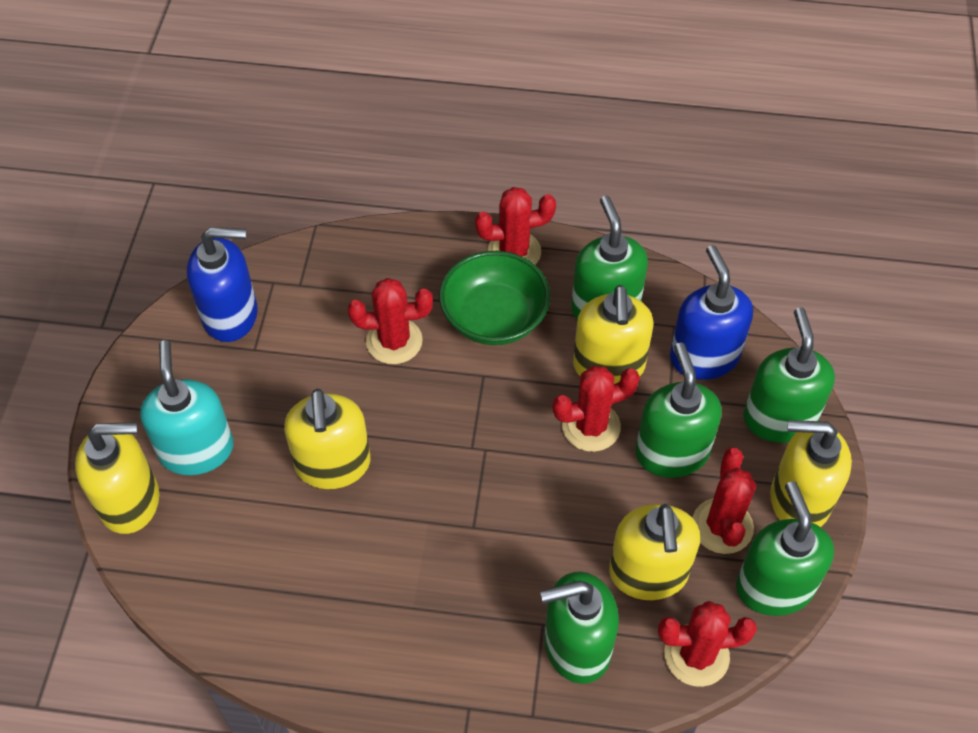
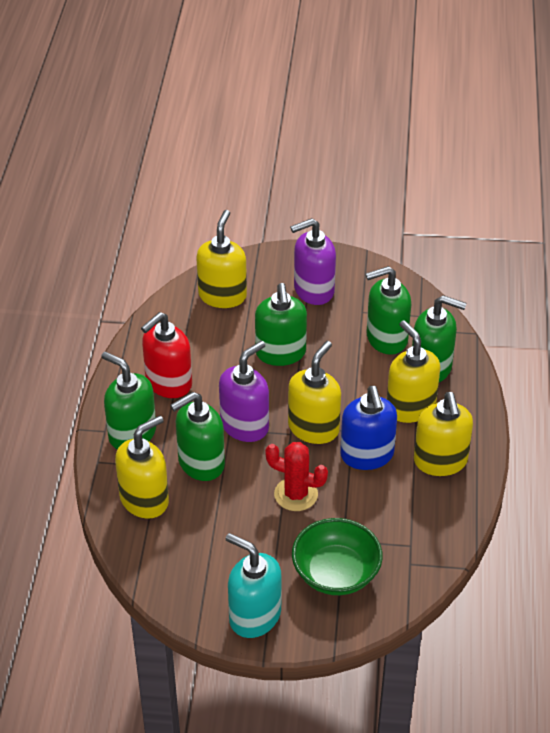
blue soap dispenser: 2 -> 1
purple soap dispenser: 0 -> 2
red cactus: 5 -> 1
red soap dispenser: 0 -> 1

